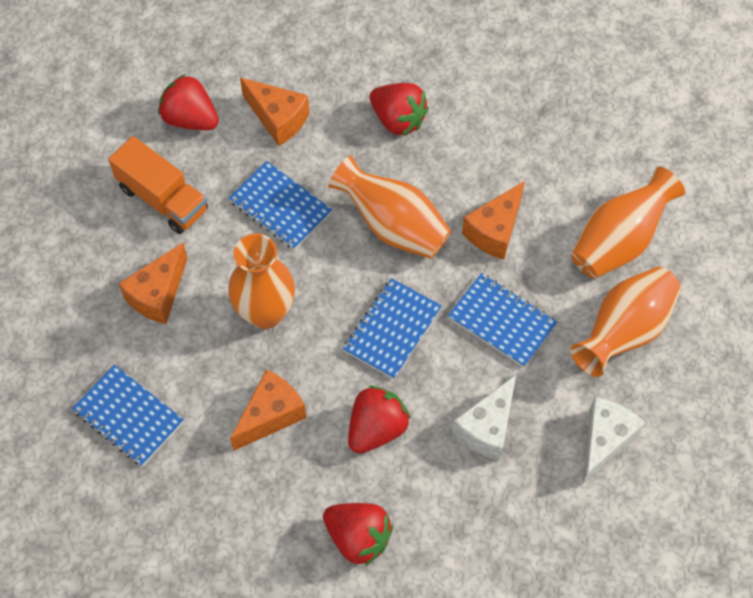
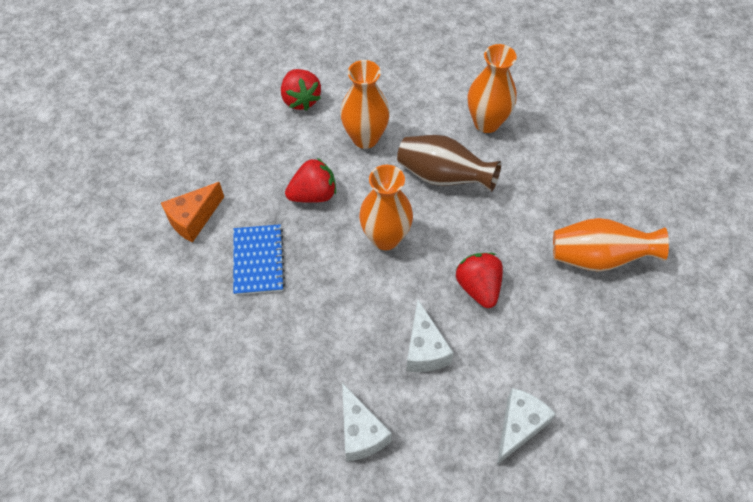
blue notebook: 4 -> 1
brown vase: 0 -> 1
orange cheese: 4 -> 1
orange truck: 1 -> 0
red strawberry: 4 -> 3
white cheese: 2 -> 3

